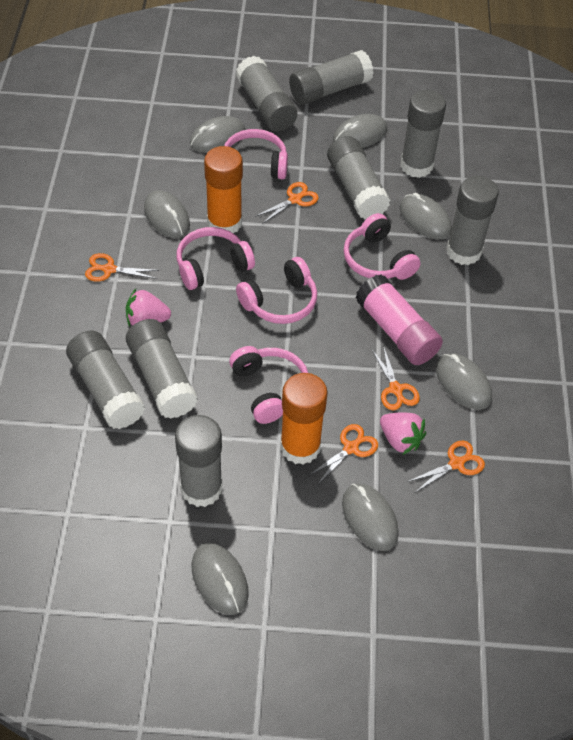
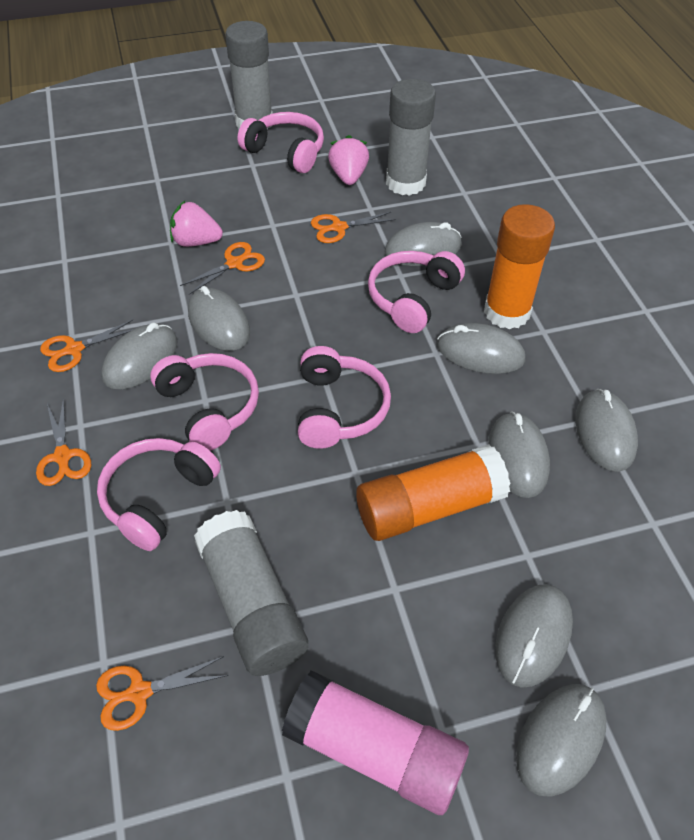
grey glue stick: 8 -> 3
grey mouse: 7 -> 8

